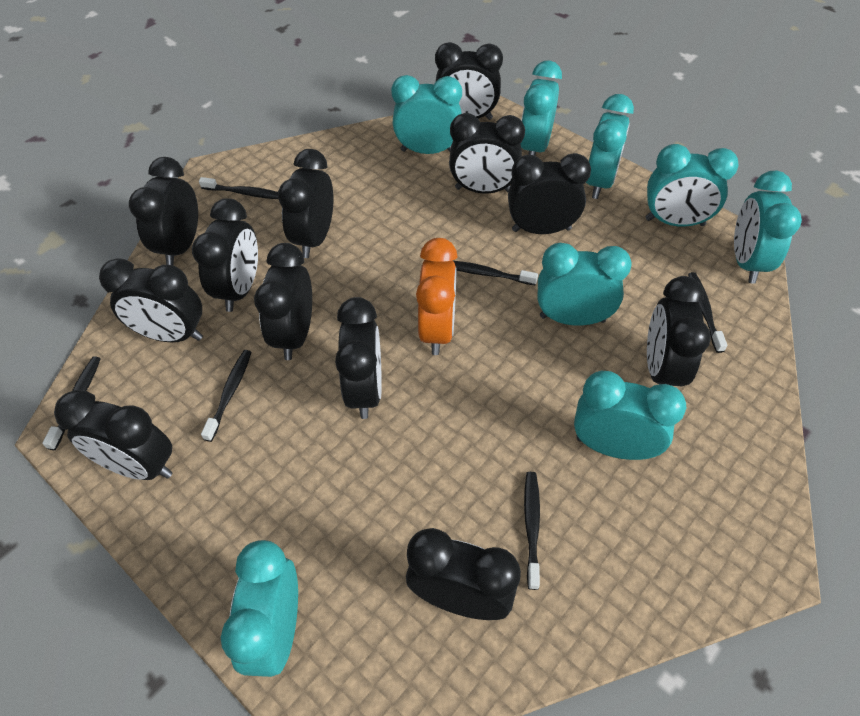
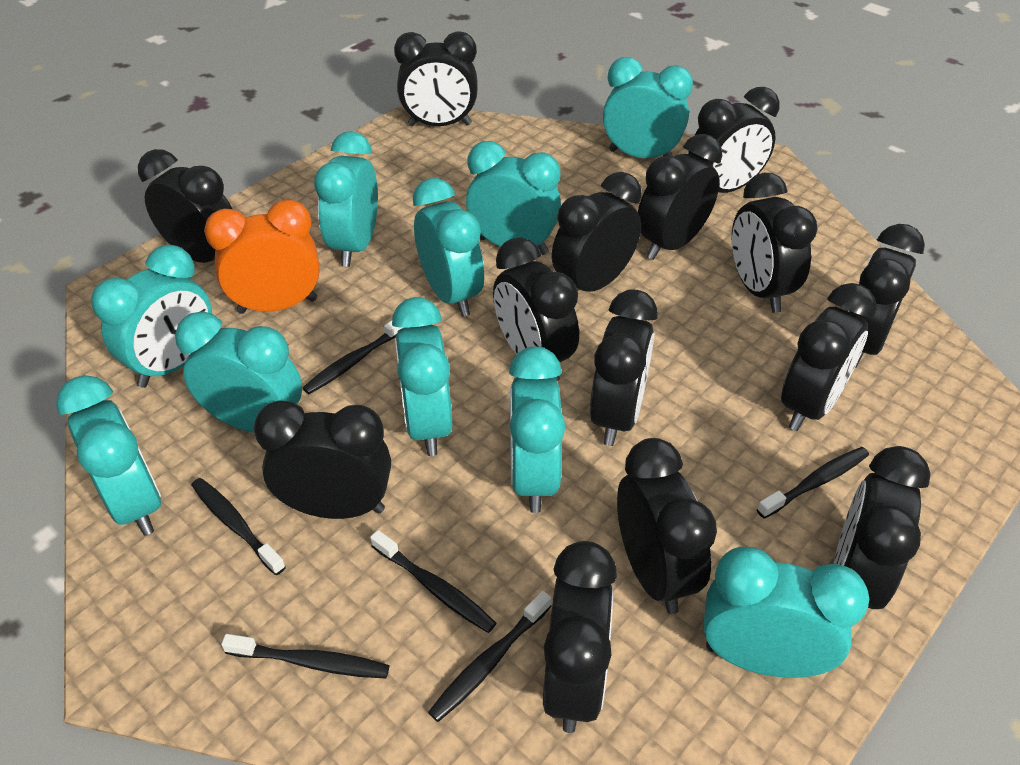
black clock: 12 -> 14
turquoise clock: 8 -> 10

